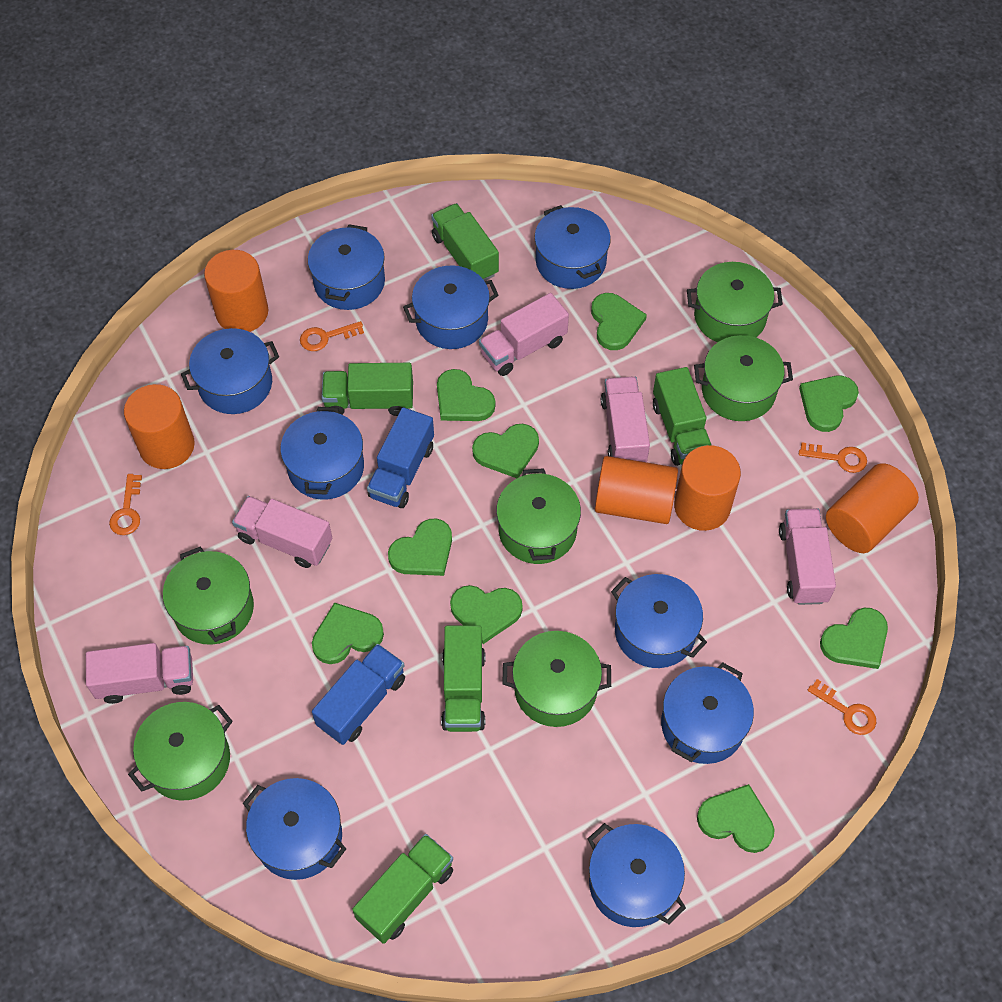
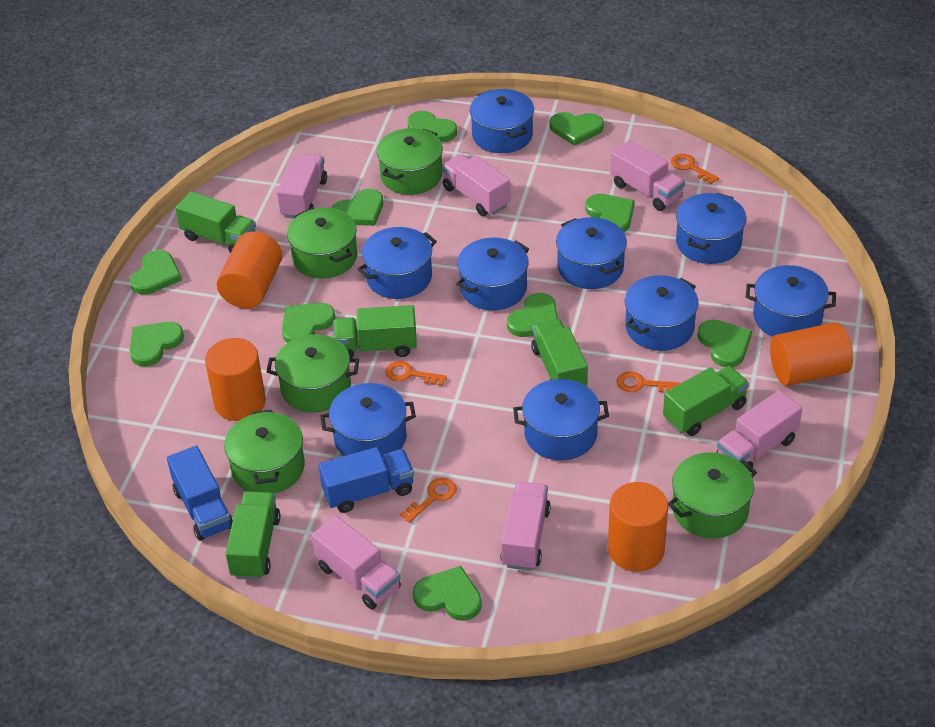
green heart: 9 -> 10
green pot: 6 -> 5
orange cylinder: 5 -> 4
pink truck: 5 -> 6

